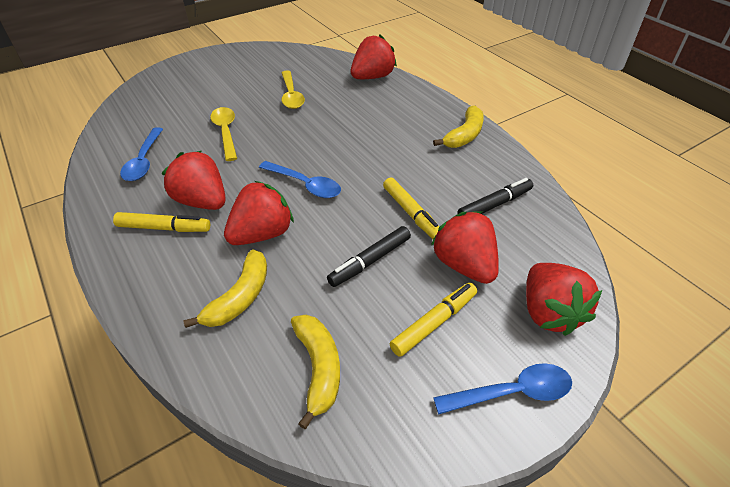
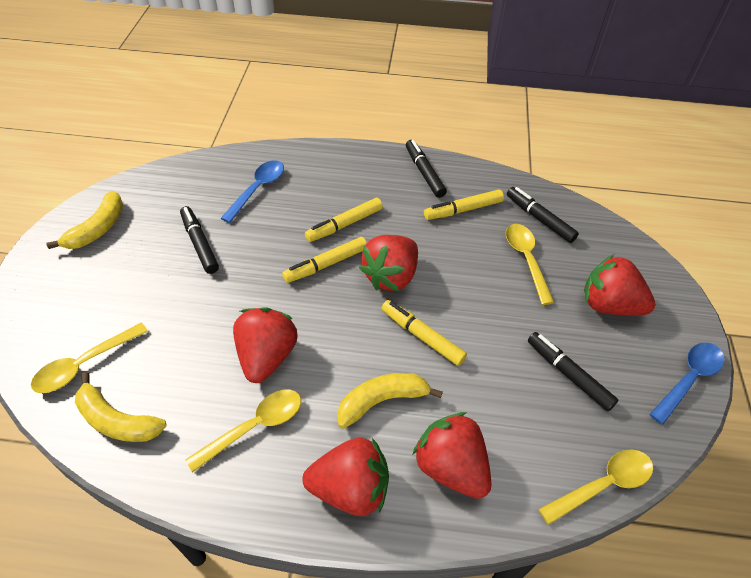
black marker: 2 -> 4
blue spoon: 3 -> 2
yellow marker: 3 -> 4
yellow spoon: 2 -> 4

